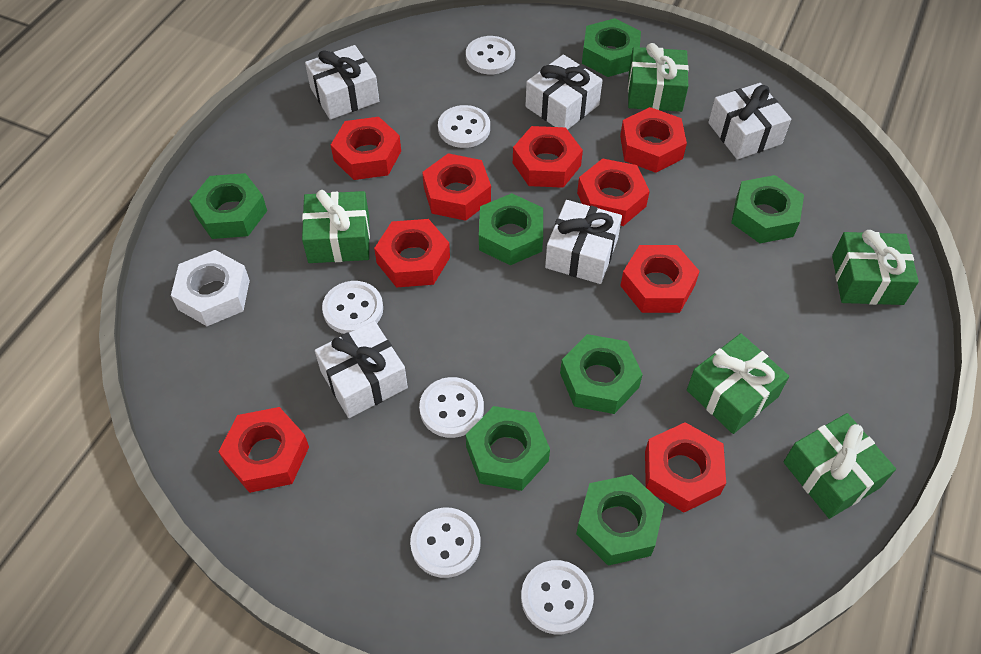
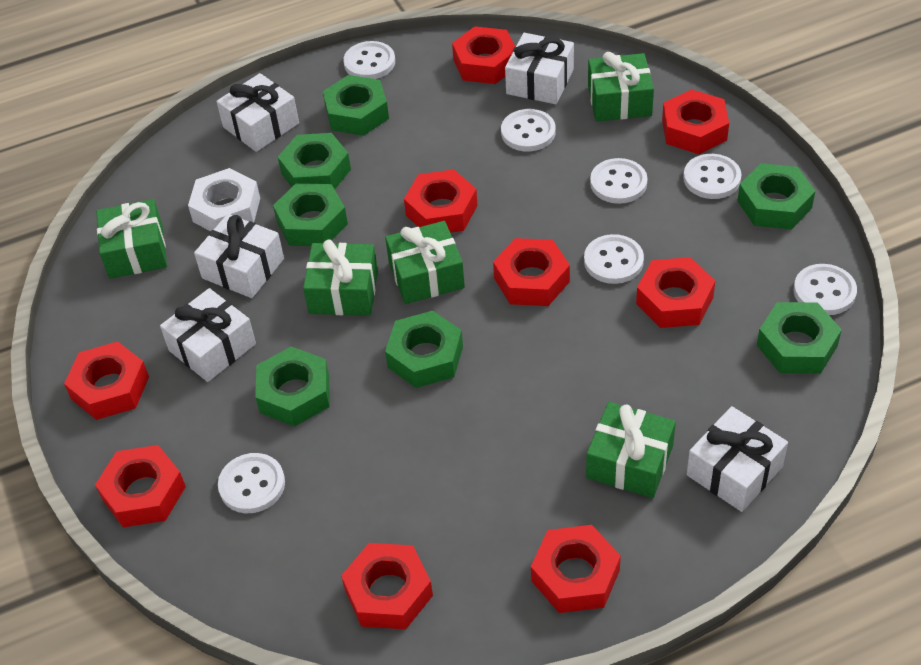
white button: 6 -> 7

